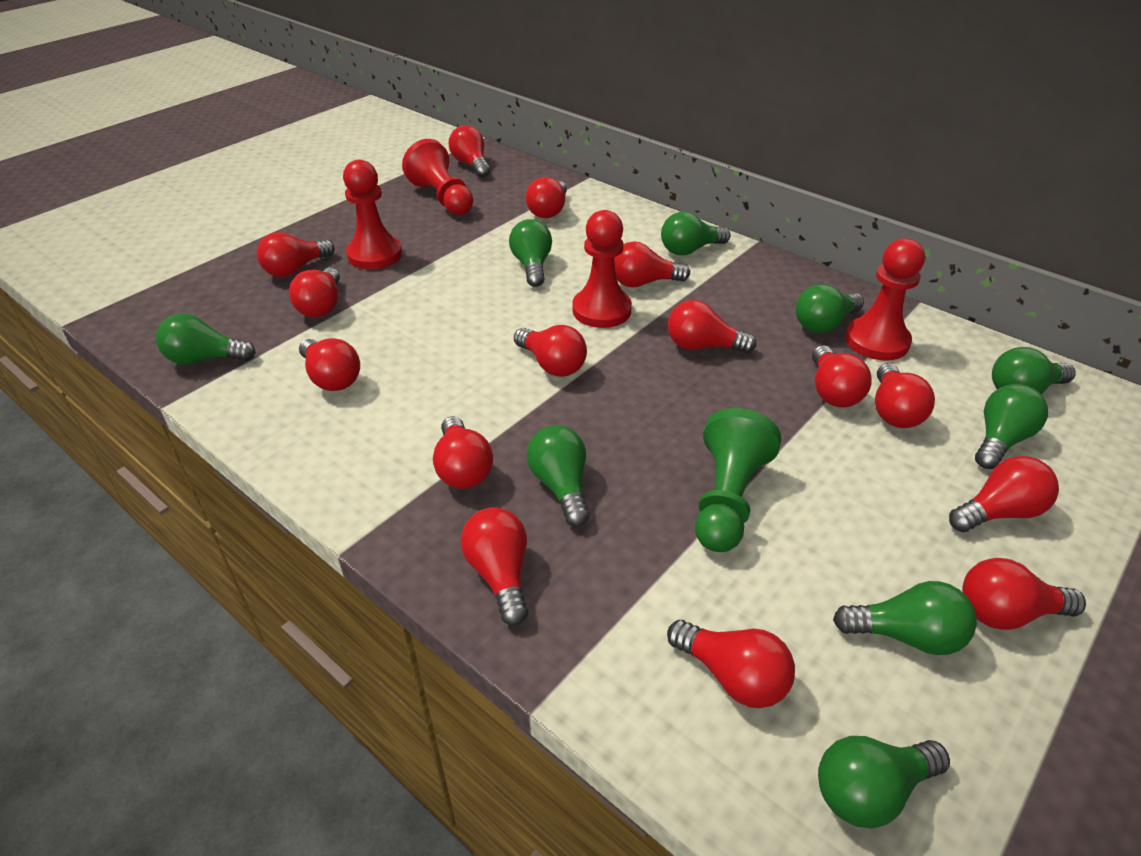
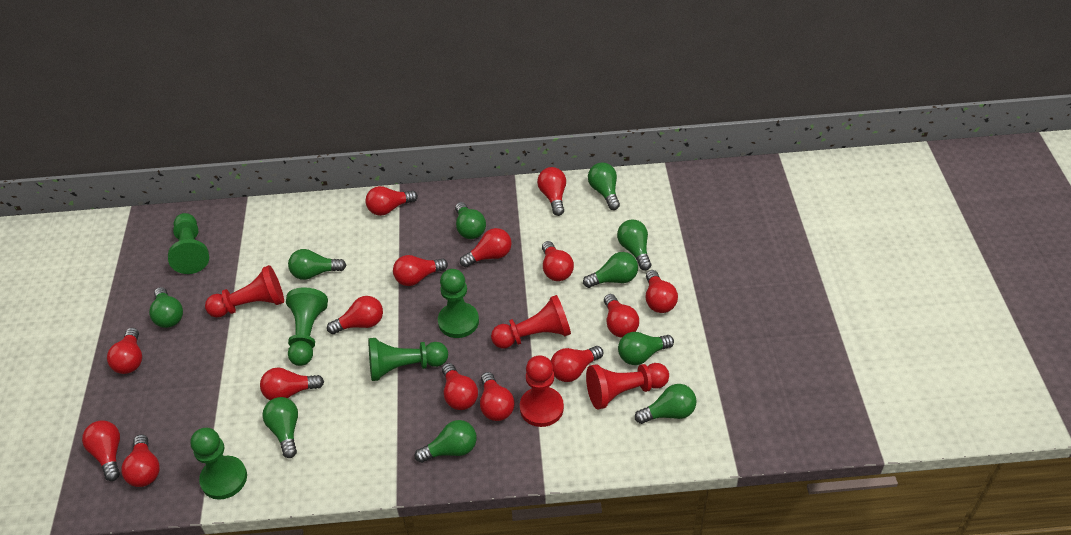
green light bulb: 9 -> 10
green pawn: 1 -> 5

